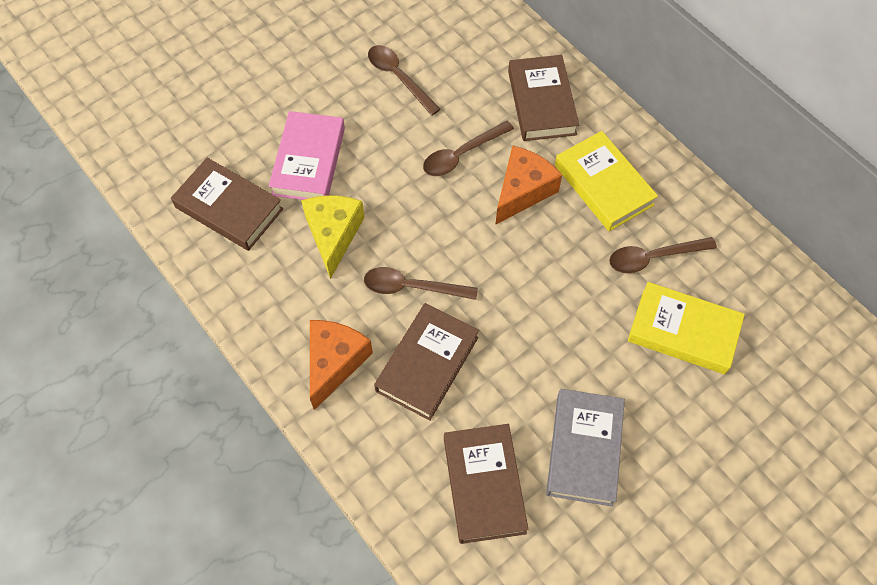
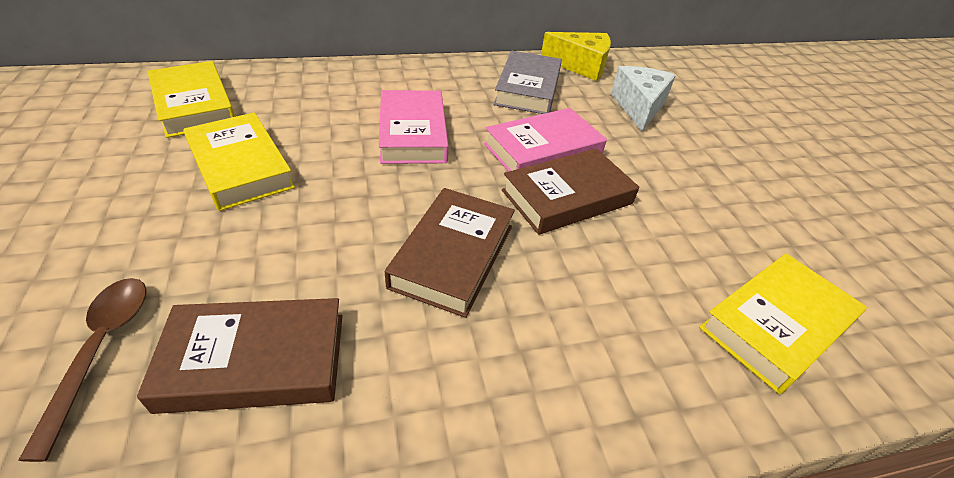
brown book: 4 -> 3
brown spoon: 4 -> 1
orange cheese: 2 -> 0
pink book: 1 -> 2
white cheese: 0 -> 1
yellow book: 2 -> 3

